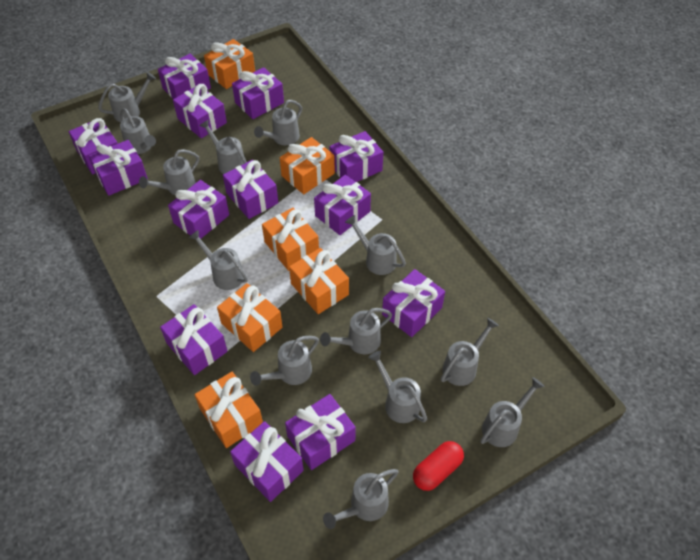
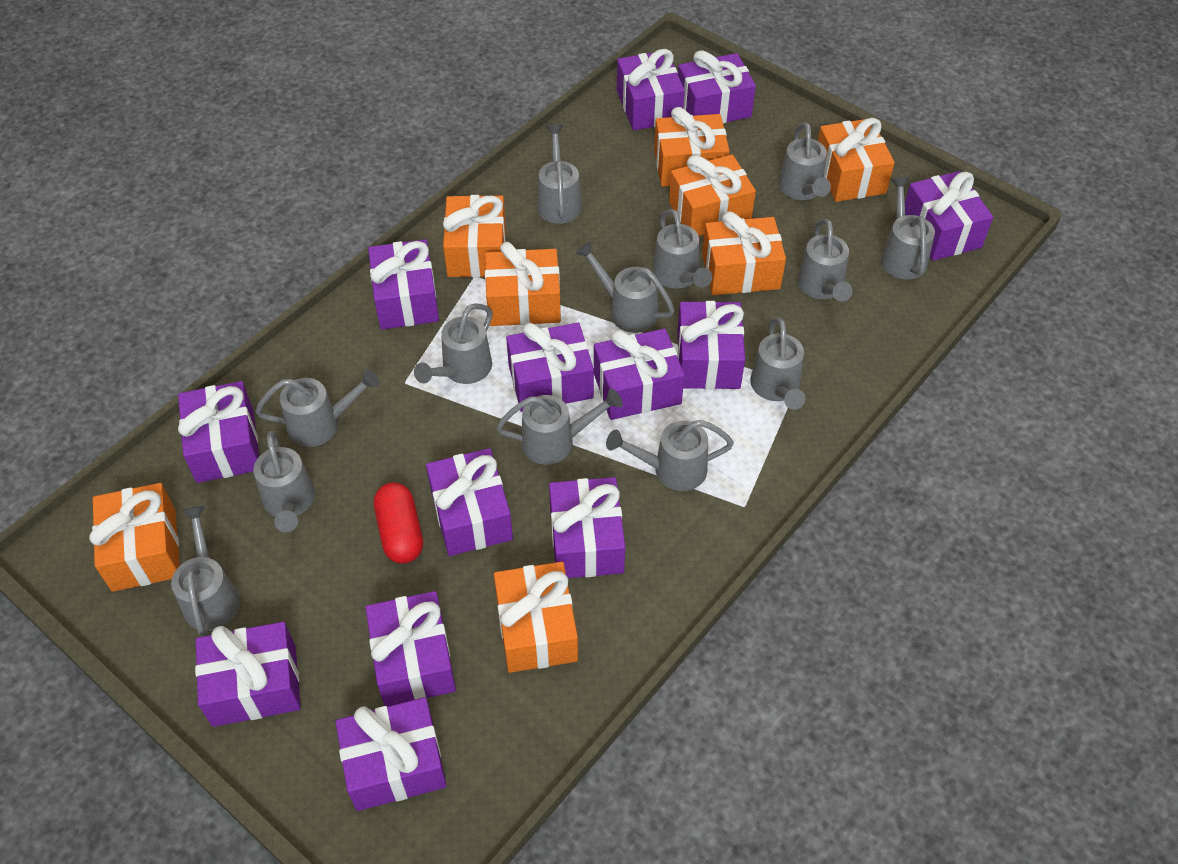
orange gift: 6 -> 8

